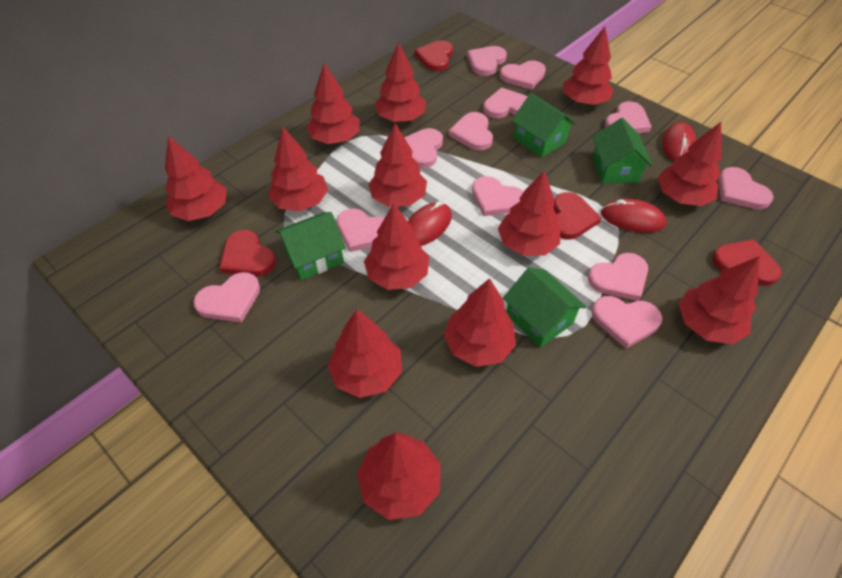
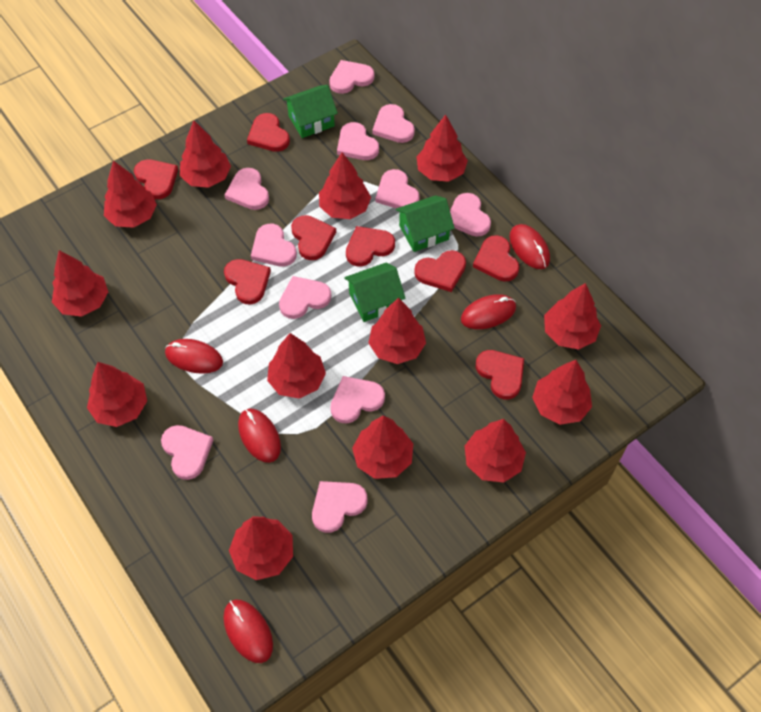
green house: 4 -> 3
pink heart: 12 -> 11
red heart: 4 -> 8
red mouse: 3 -> 5

